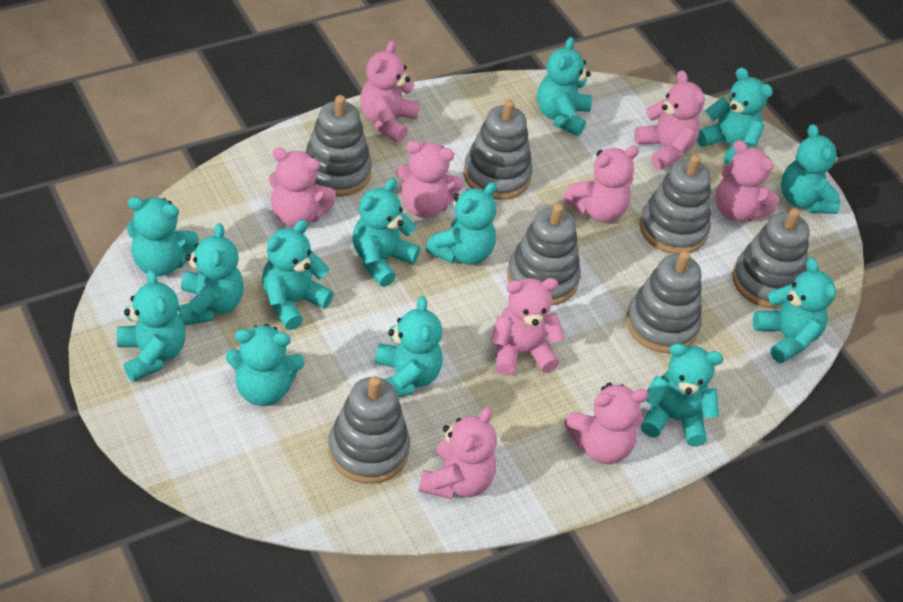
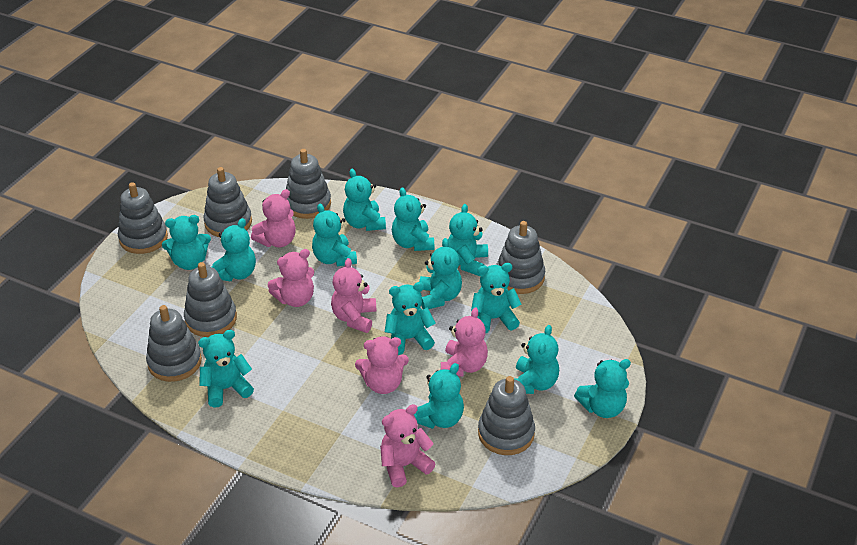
pink teddy bear: 9 -> 6

